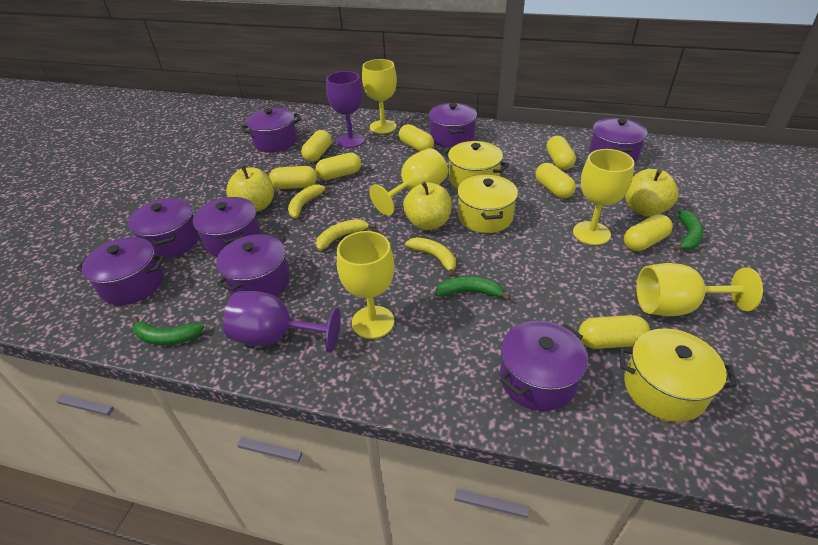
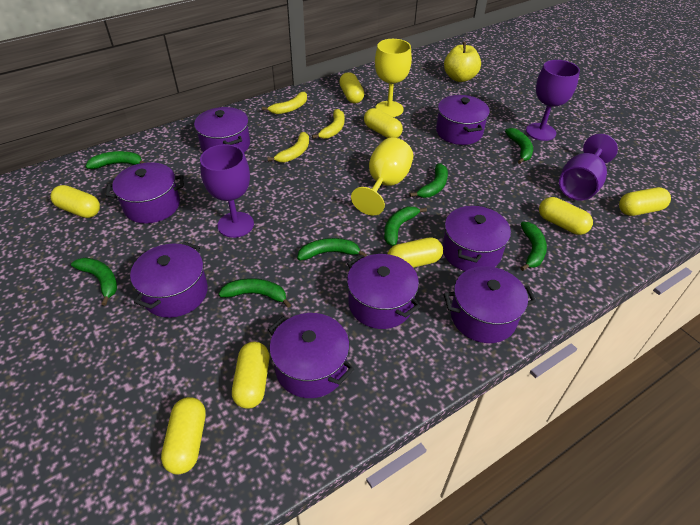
green banana: 3 -> 8
purple goblet: 2 -> 3
yellow apple: 3 -> 1
yellow goblet: 5 -> 2
yellow pot: 3 -> 0

